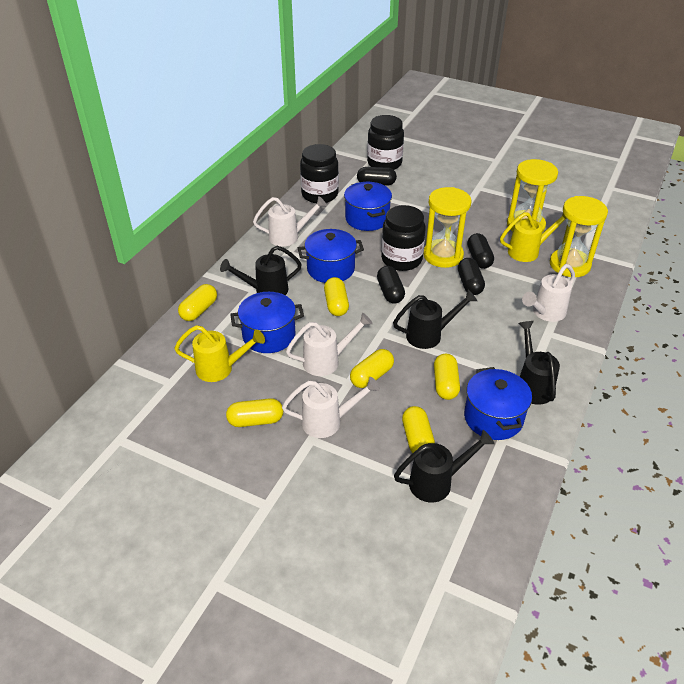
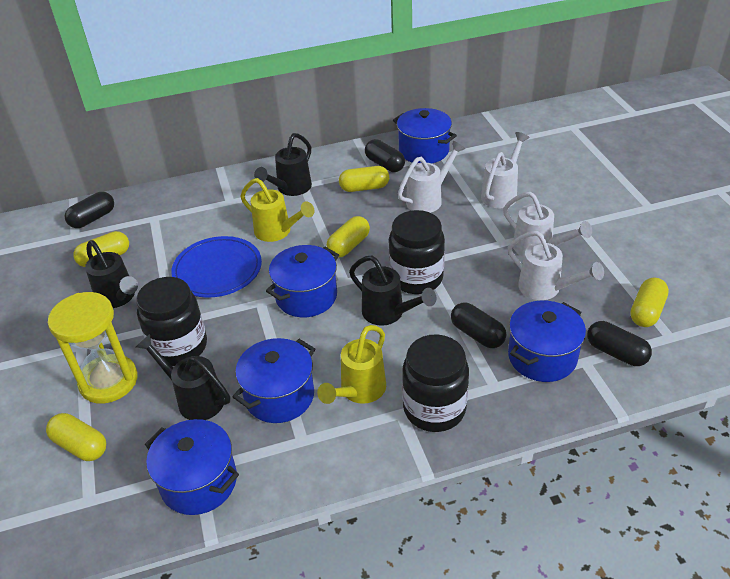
blue plate: 0 -> 1
blue pot: 4 -> 5
yellow capsule: 6 -> 5
yellow hourglass: 3 -> 1

